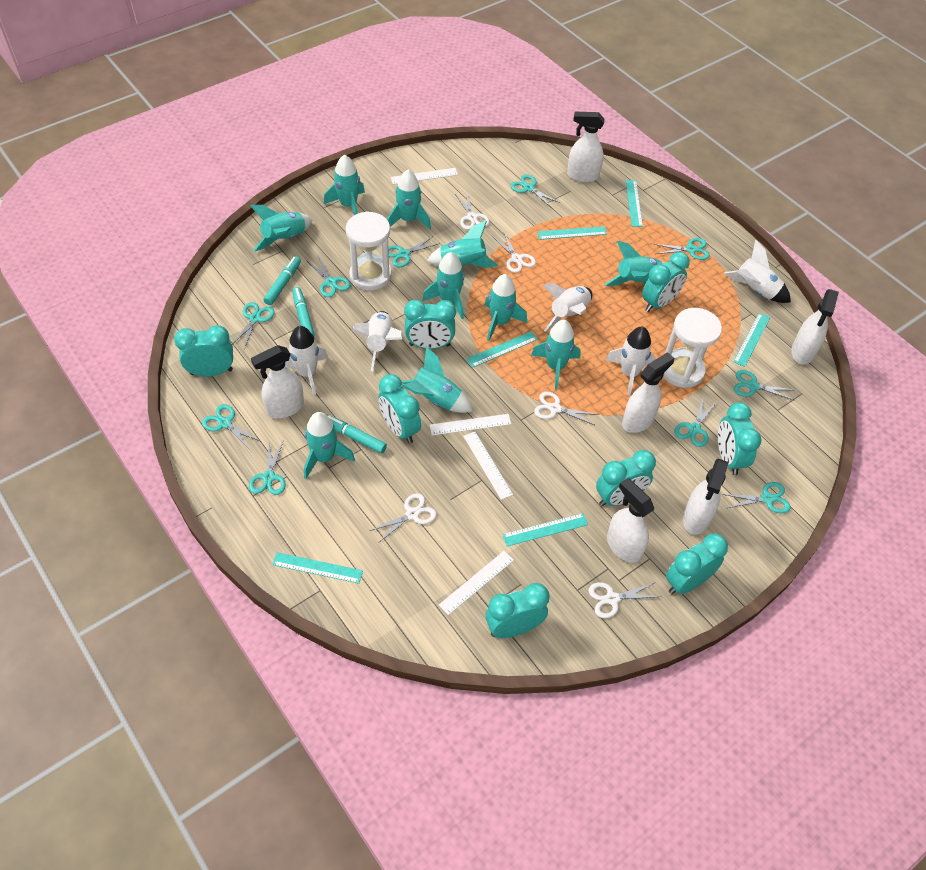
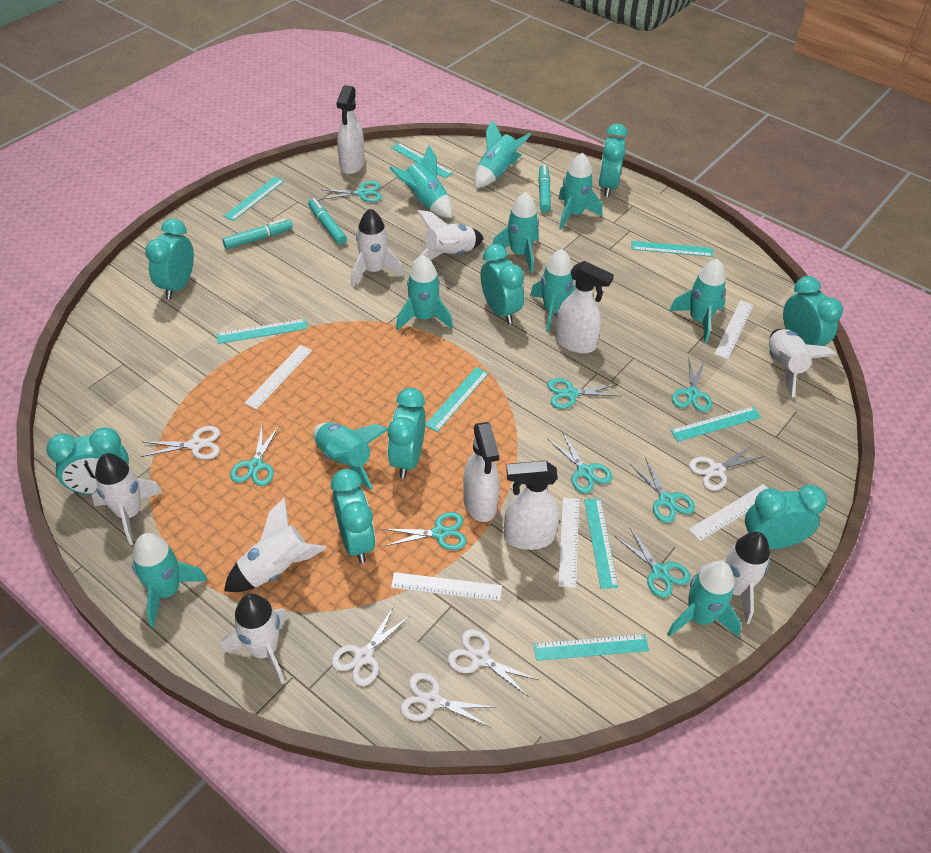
turquoise ruler: 6 -> 8
turquoise scissors: 10 -> 8
white hourglass: 2 -> 0
white rocket: 5 -> 7
white ruler: 4 -> 5
white spray bottle: 6 -> 4

